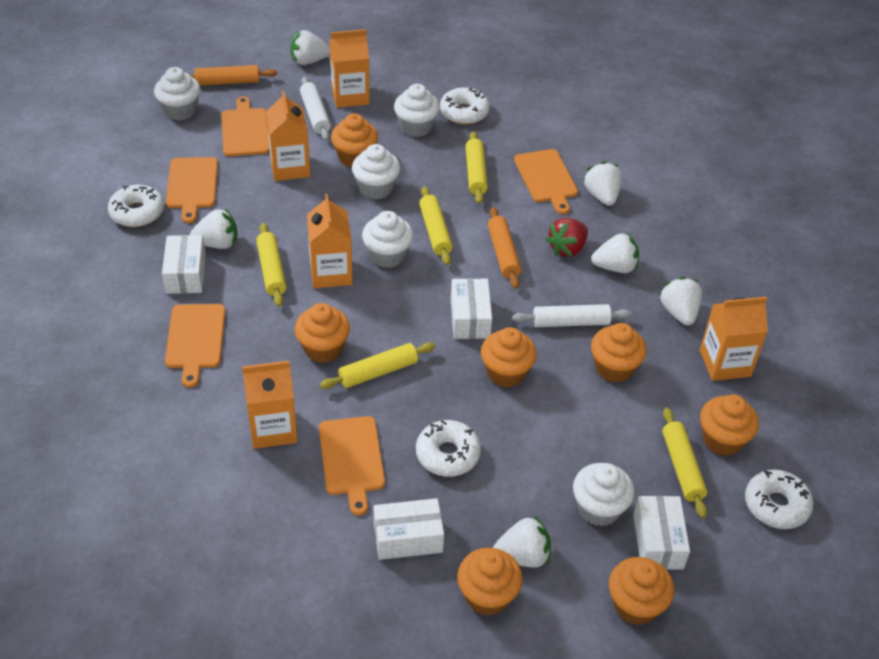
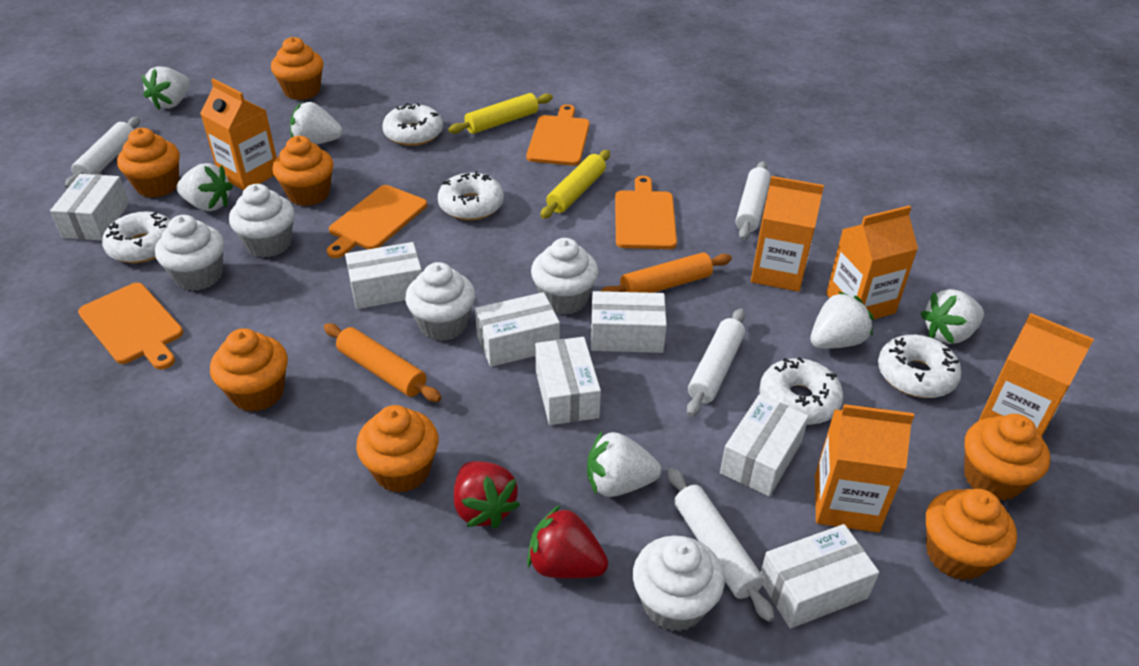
orange cutting board: 5 -> 4
red strawberry: 1 -> 2
white box: 4 -> 7
white donut: 4 -> 5
white rolling pin: 2 -> 4
yellow rolling pin: 5 -> 2

